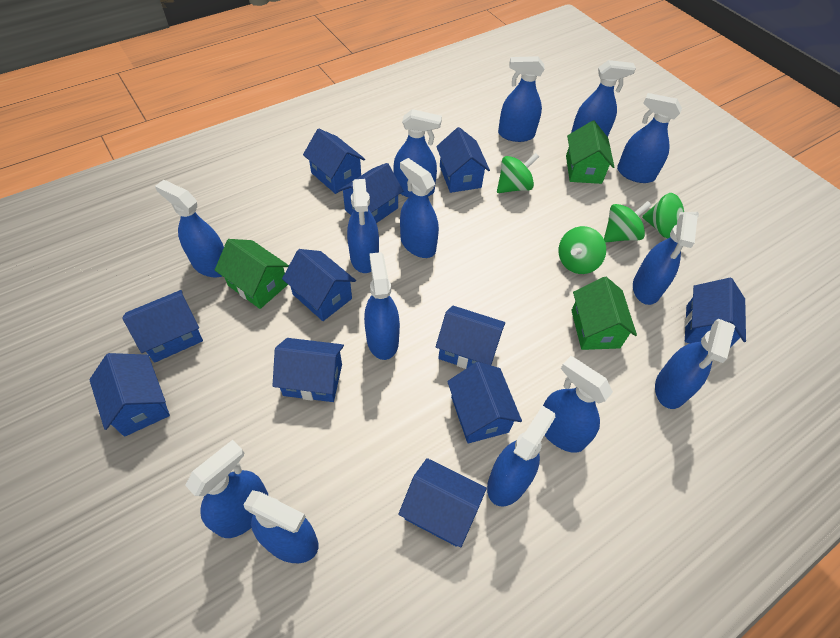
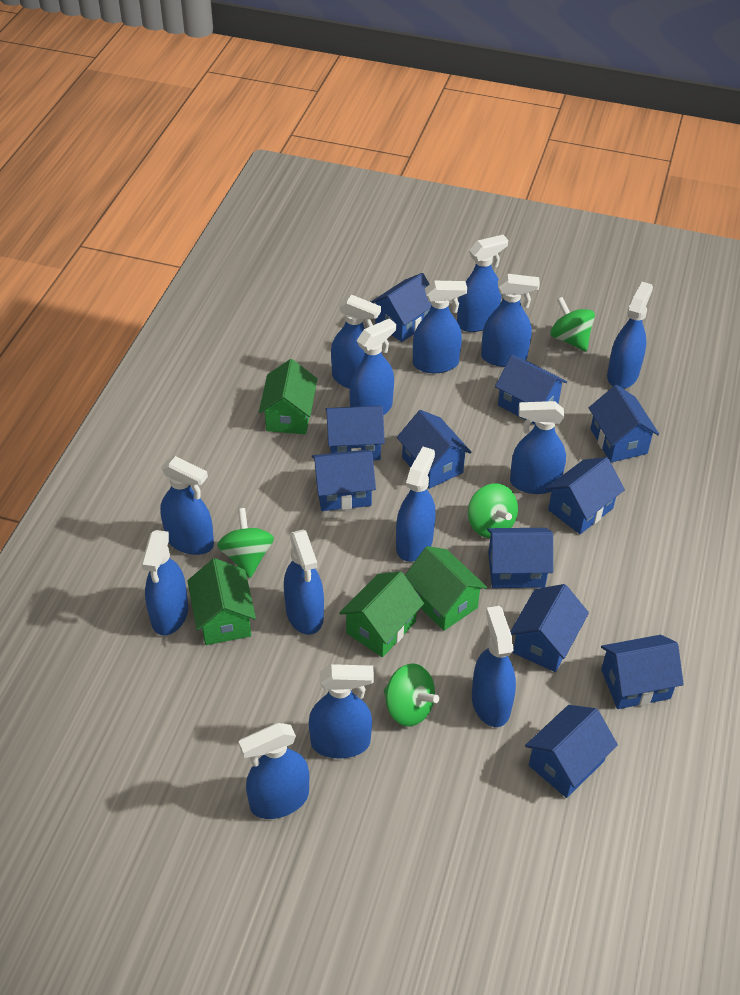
green house: 3 -> 4

